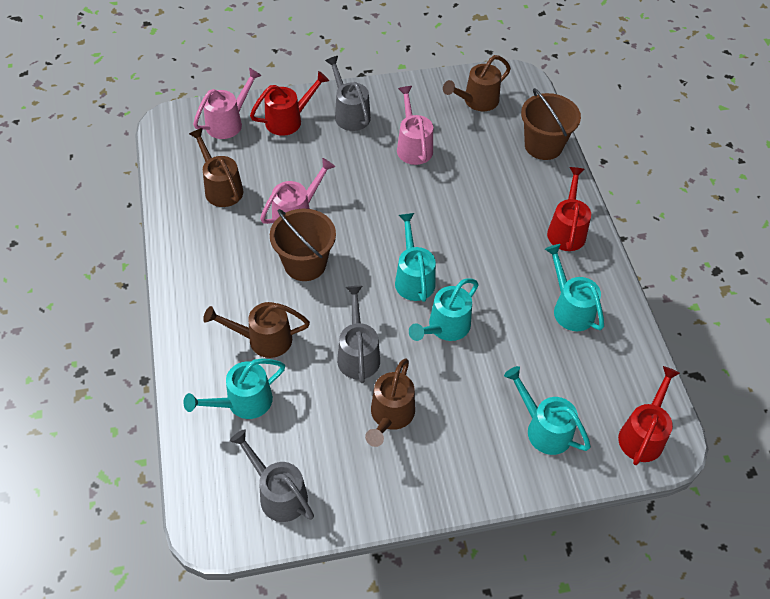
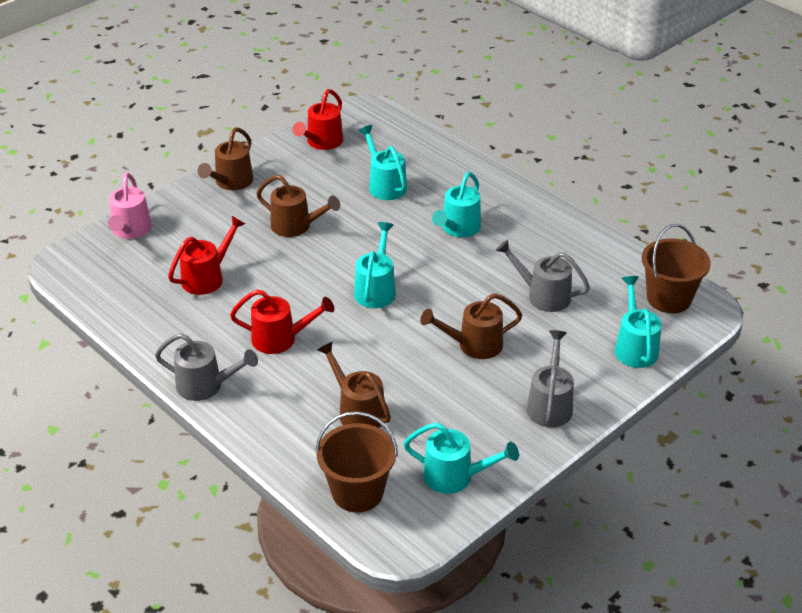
pink watering can: 3 -> 1

